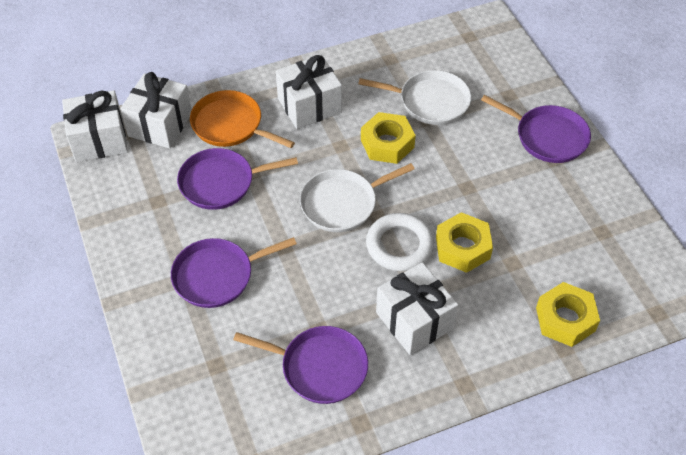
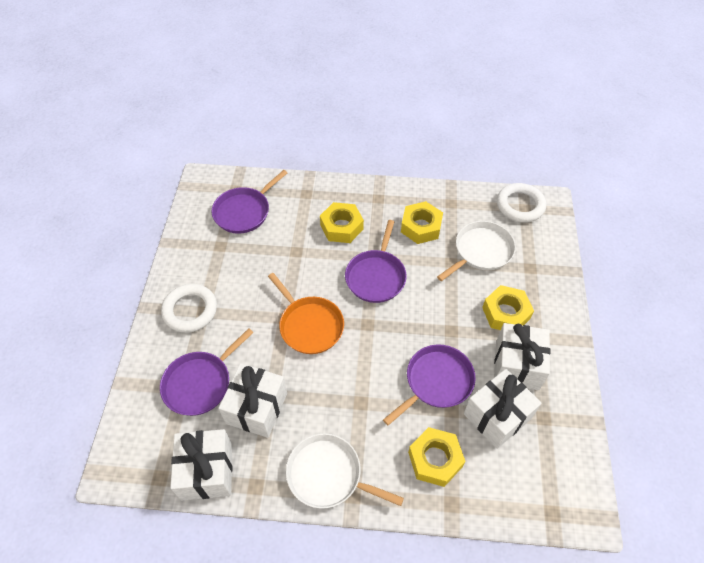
white ring: 1 -> 2
yellow nut: 3 -> 4

